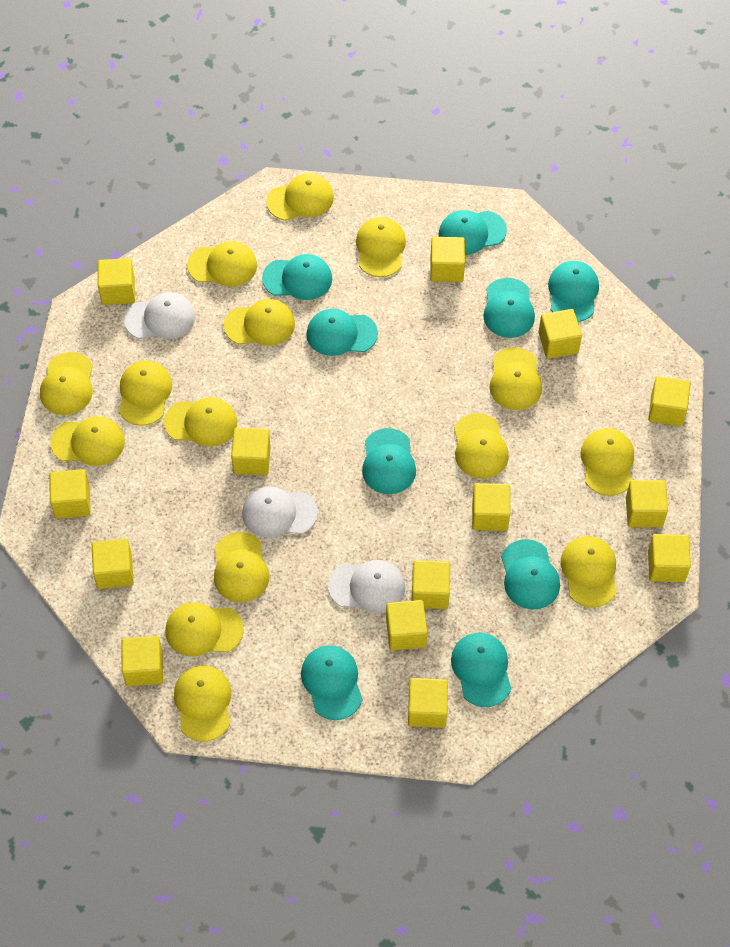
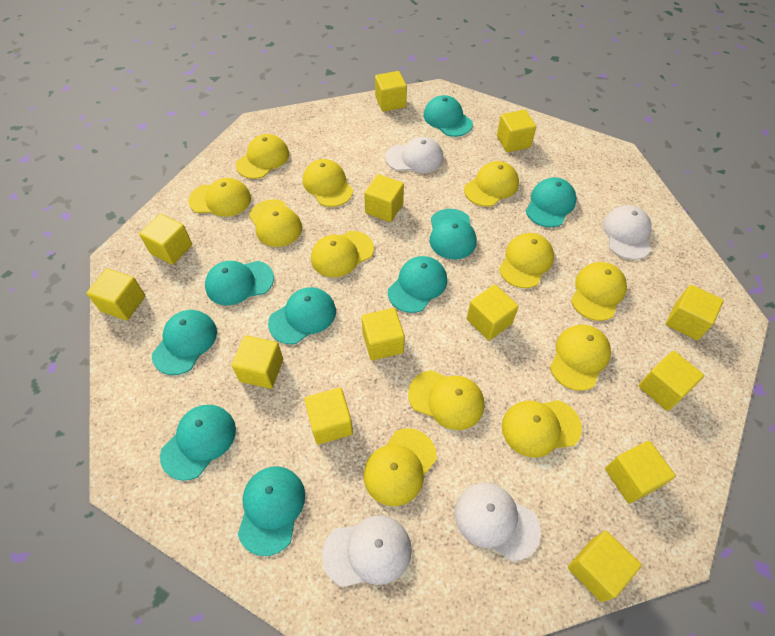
white cap: 3 -> 4
yellow cap: 15 -> 12
yellow cube: 14 -> 13

